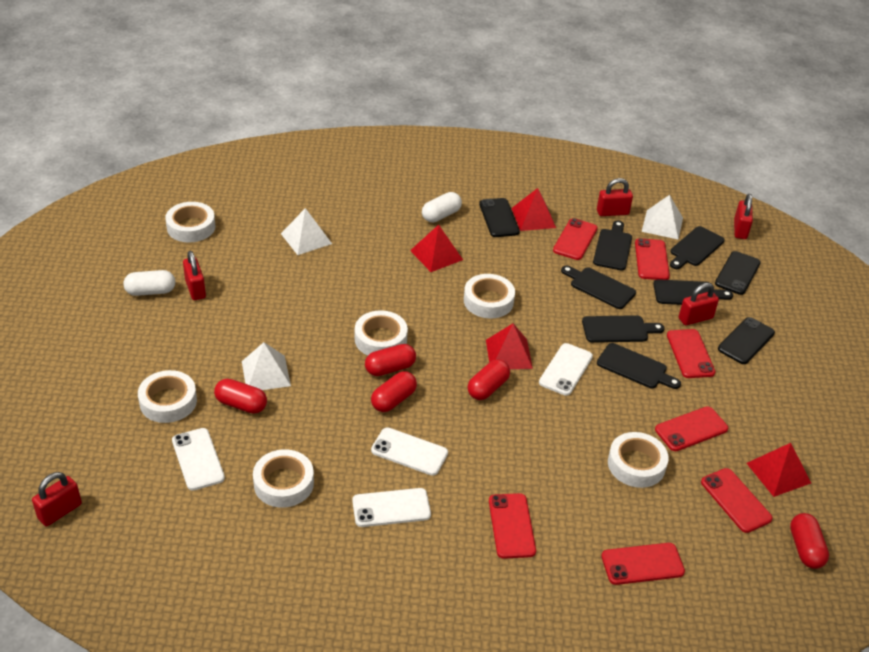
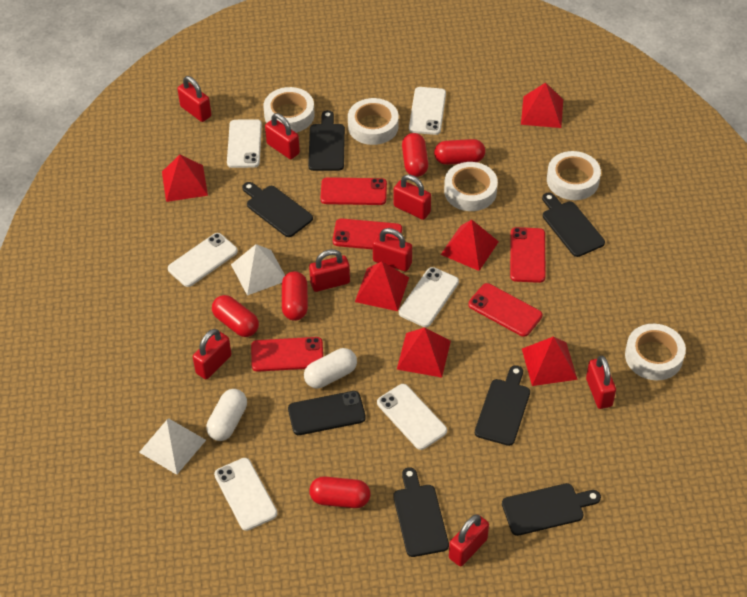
black phone: 3 -> 1
red padlock: 5 -> 8
red phone: 7 -> 5
red pyramid: 4 -> 6
white phone: 4 -> 6
white pyramid: 3 -> 2
white tape: 6 -> 5

